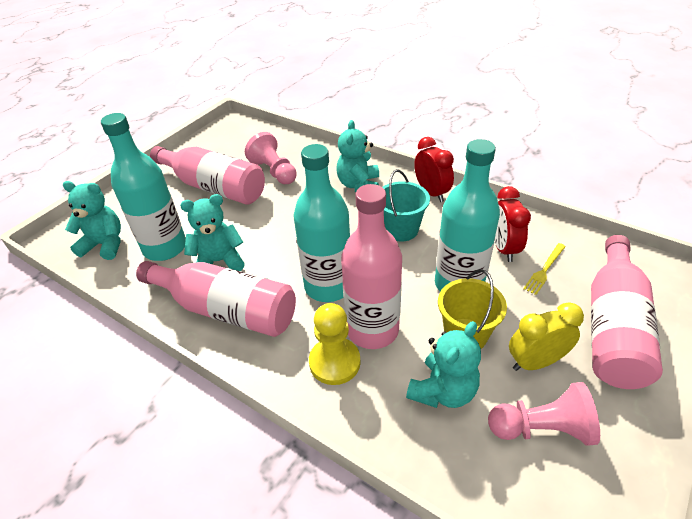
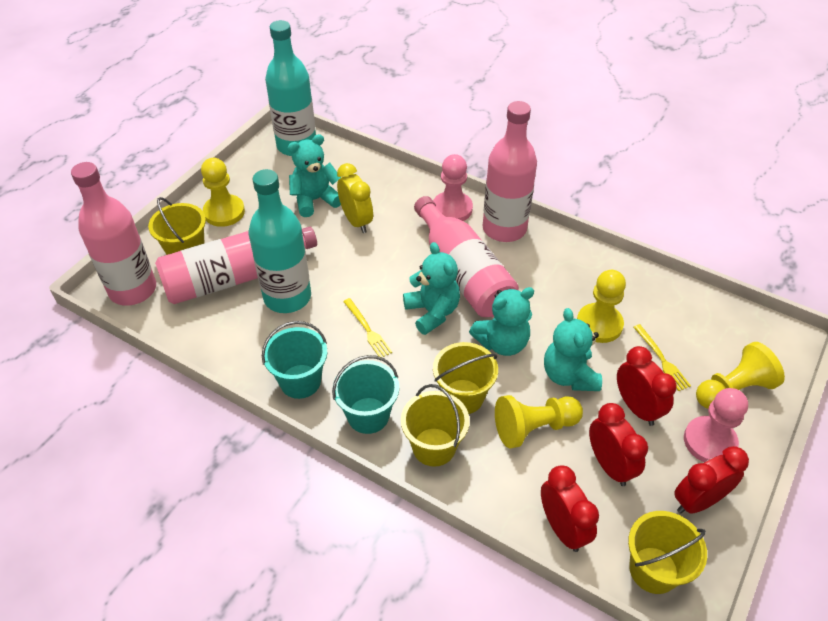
red clock: 2 -> 4
turquoise bottle: 3 -> 2
turquoise bucket: 1 -> 2
yellow bucket: 1 -> 4
yellow fork: 1 -> 2
yellow pawn: 1 -> 4

